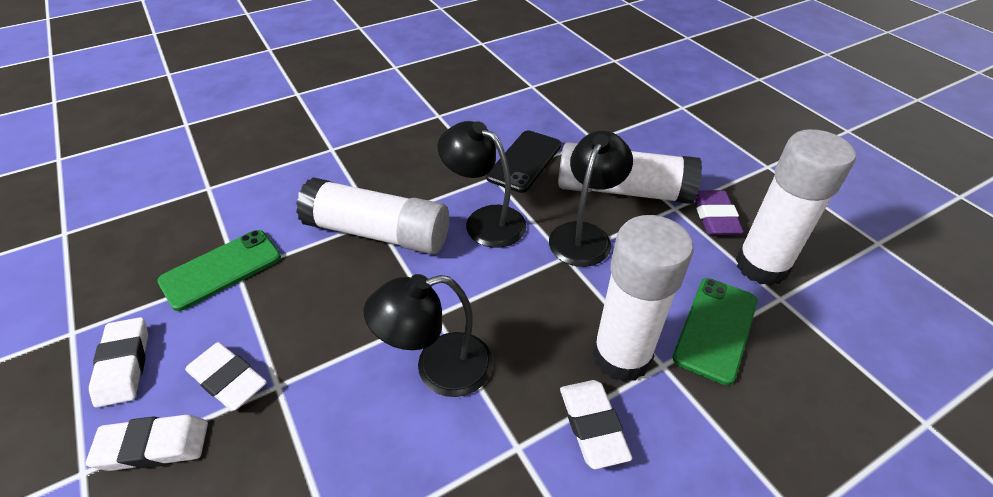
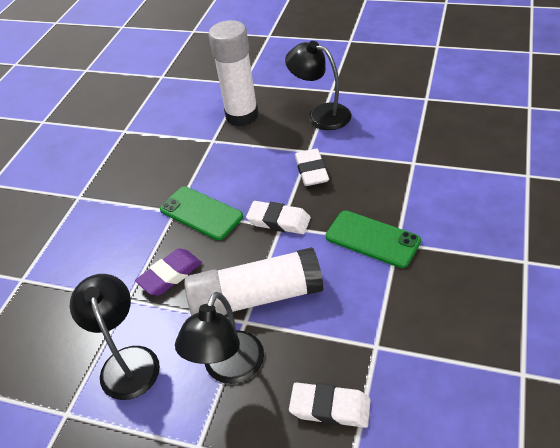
black phone: 1 -> 0
white eraser: 4 -> 3
white glue stick: 4 -> 2

